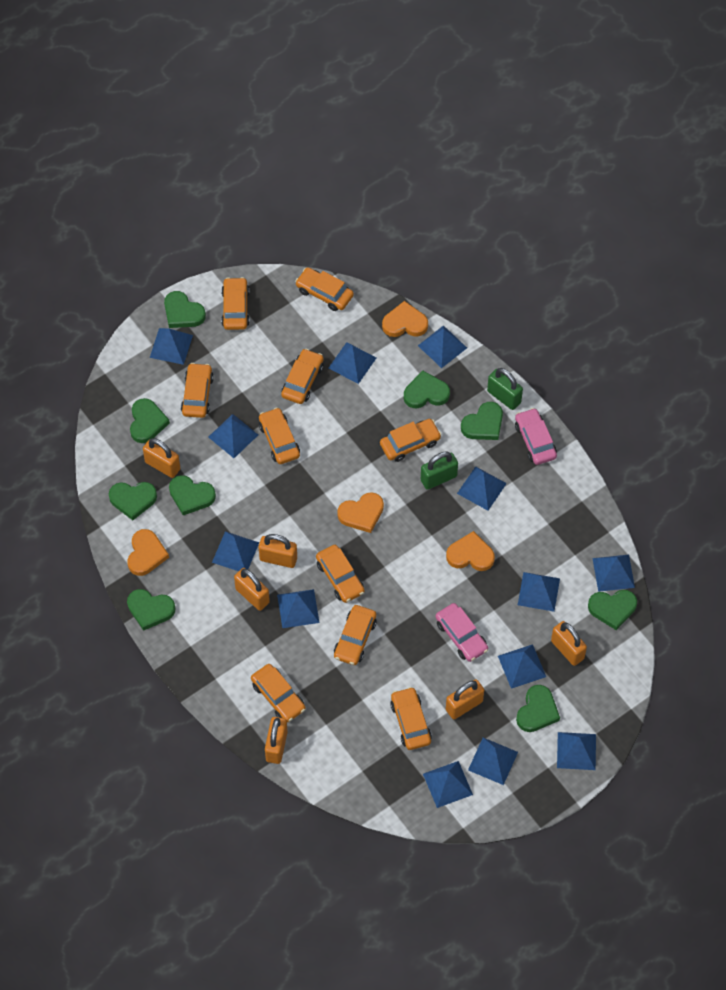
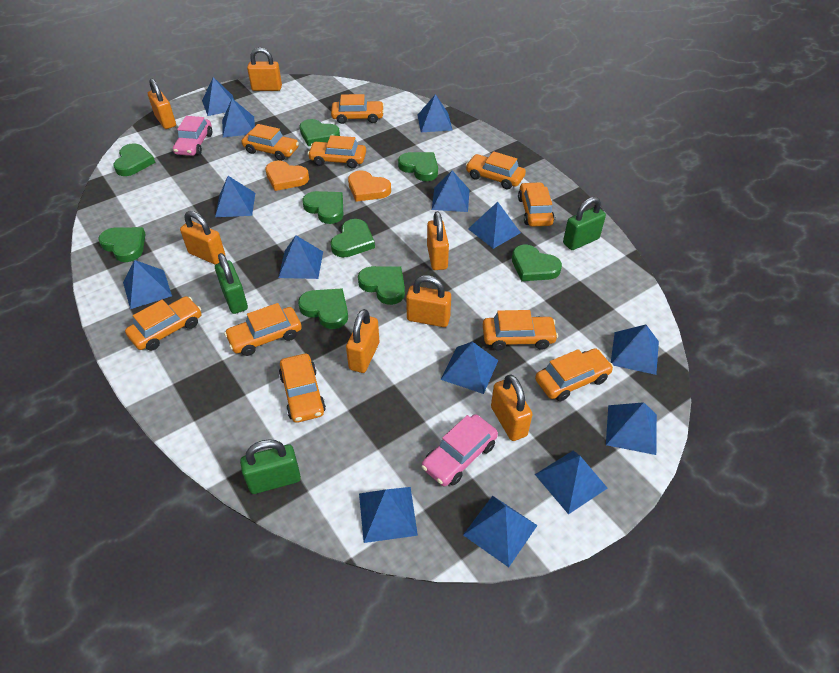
blue pyramid: 13 -> 14
green padlock: 2 -> 3
orange heart: 4 -> 2
orange padlock: 6 -> 7

